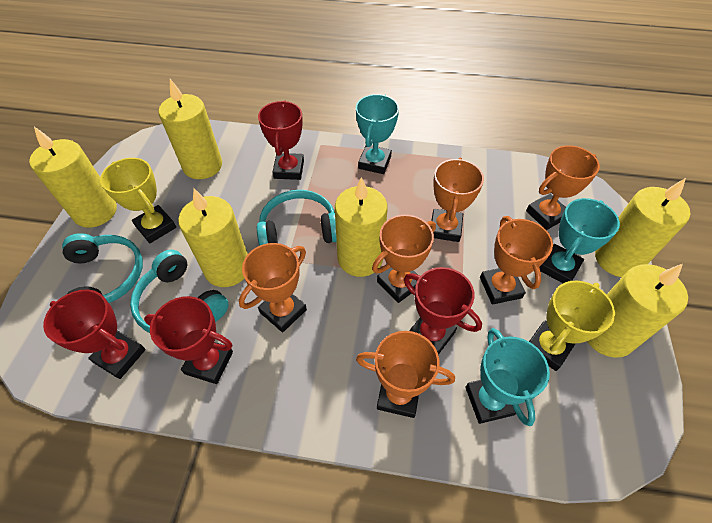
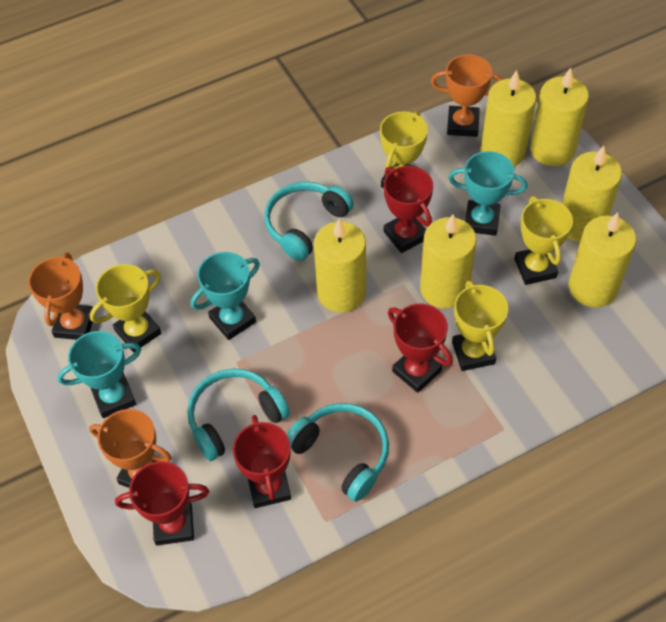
orange trophy: 6 -> 3
yellow trophy: 2 -> 4

